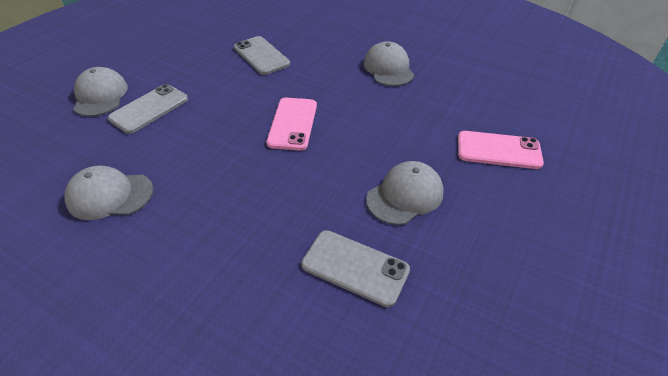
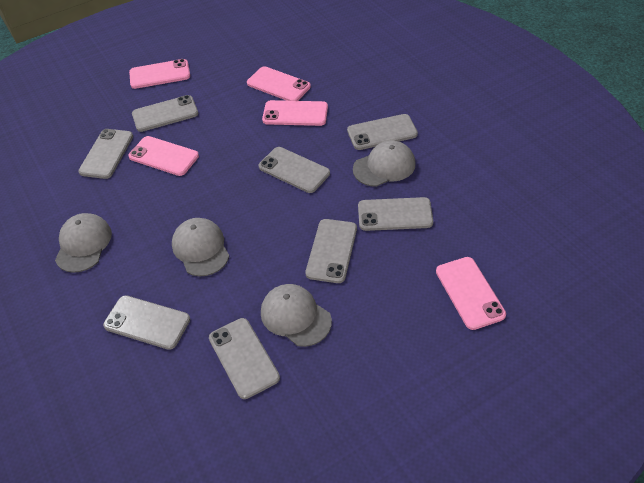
grey phone: 3 -> 8
pink phone: 2 -> 5

